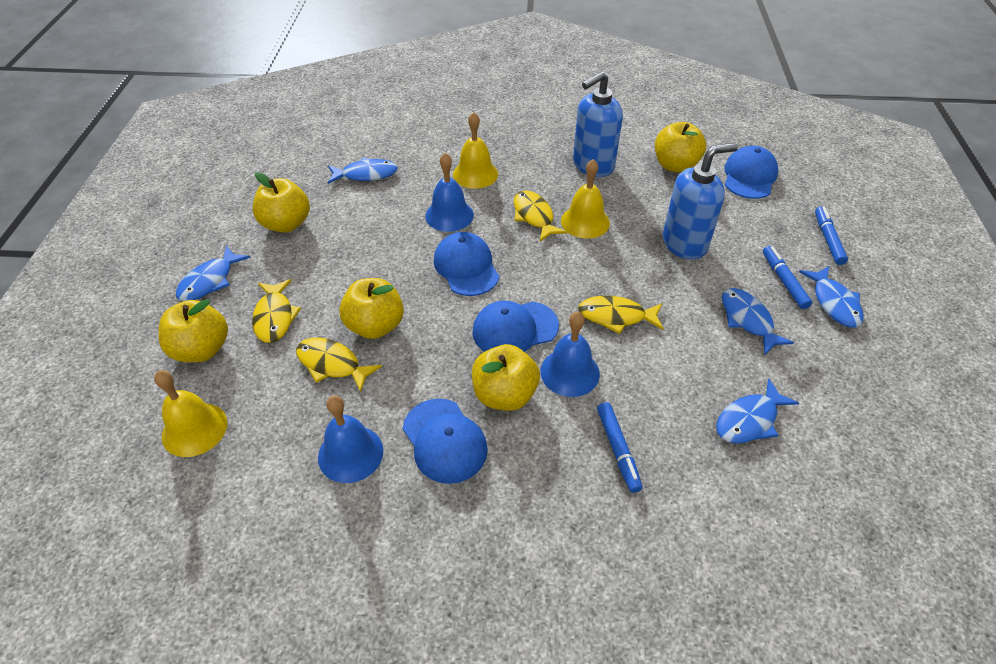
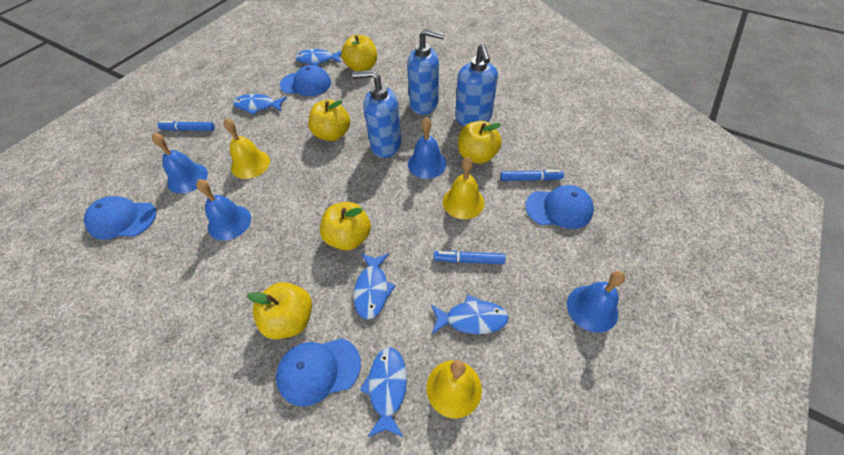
blue bell: 3 -> 4
blue soap dispenser: 2 -> 3
yellow fish: 4 -> 0

